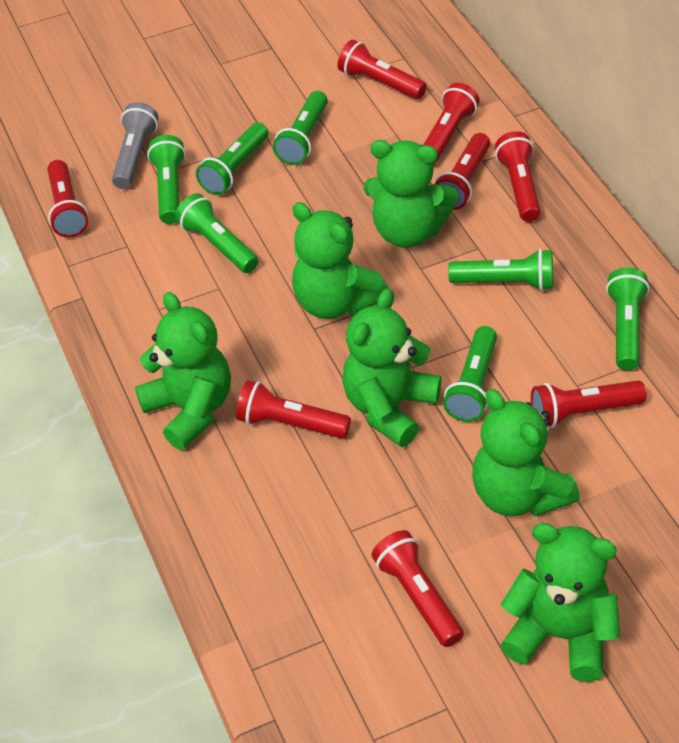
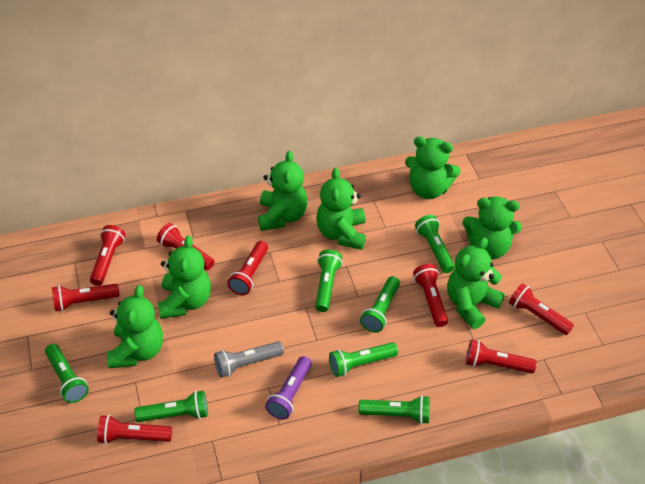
green teddy bear: 6 -> 7
purple flashlight: 0 -> 1

